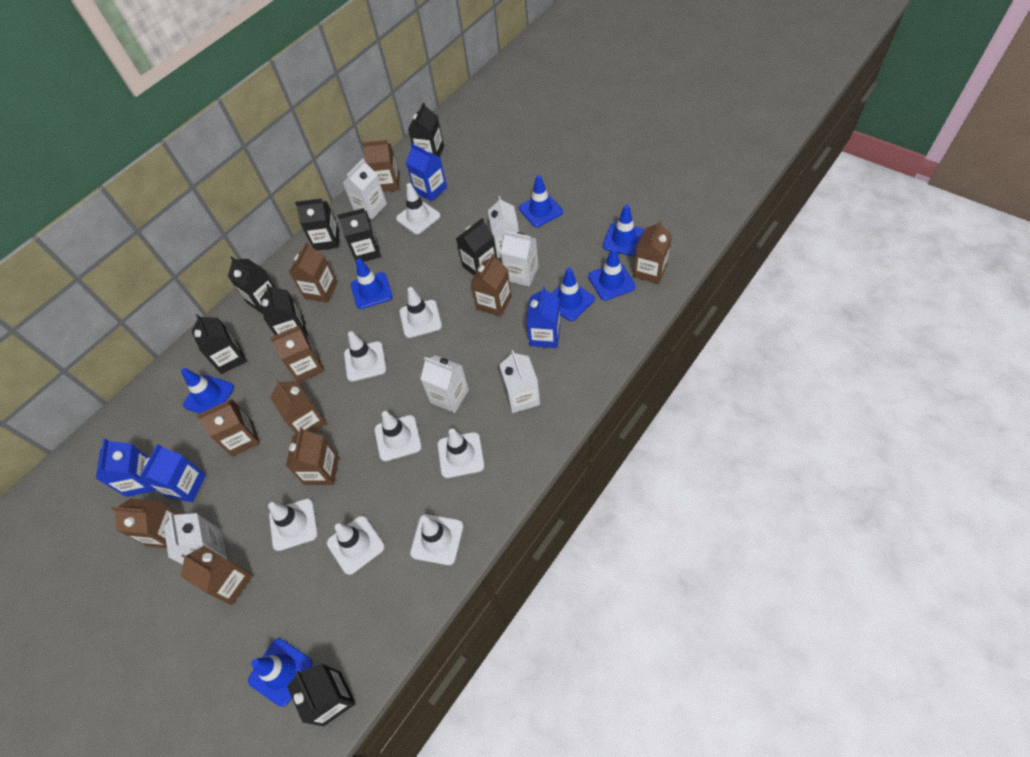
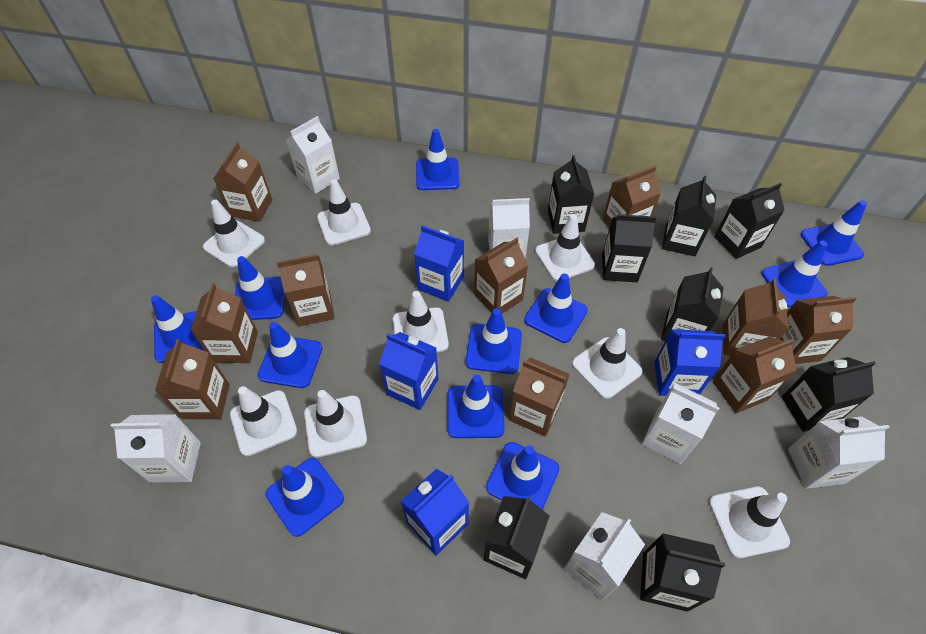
blue traffic cone: 7 -> 11

